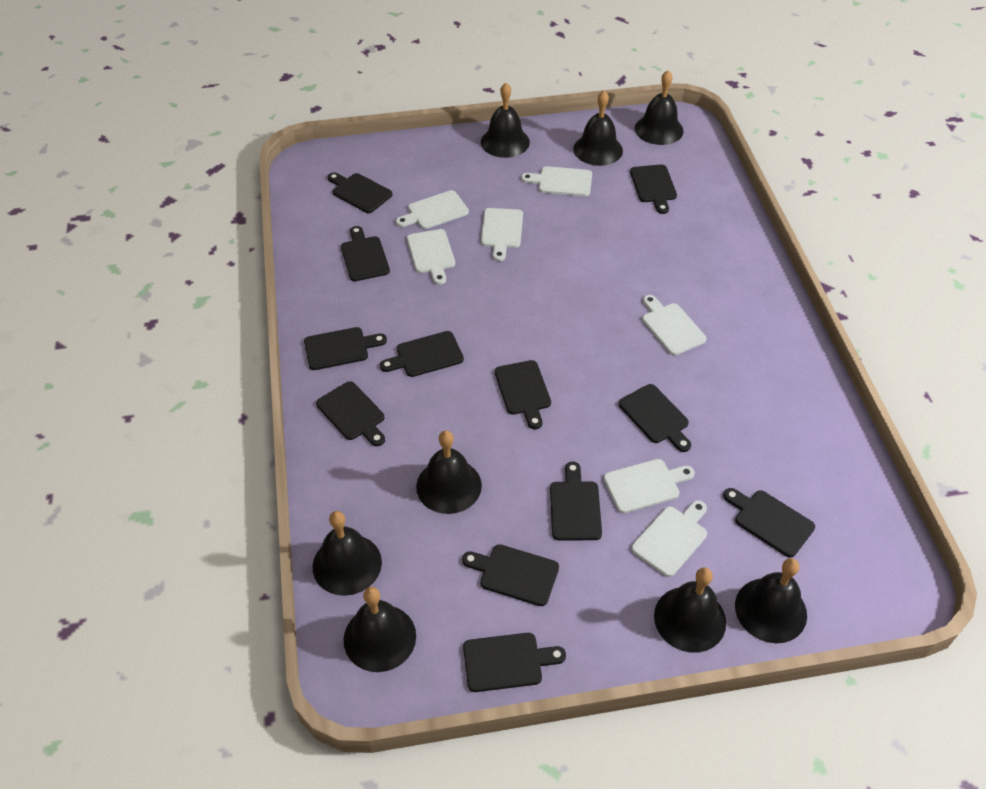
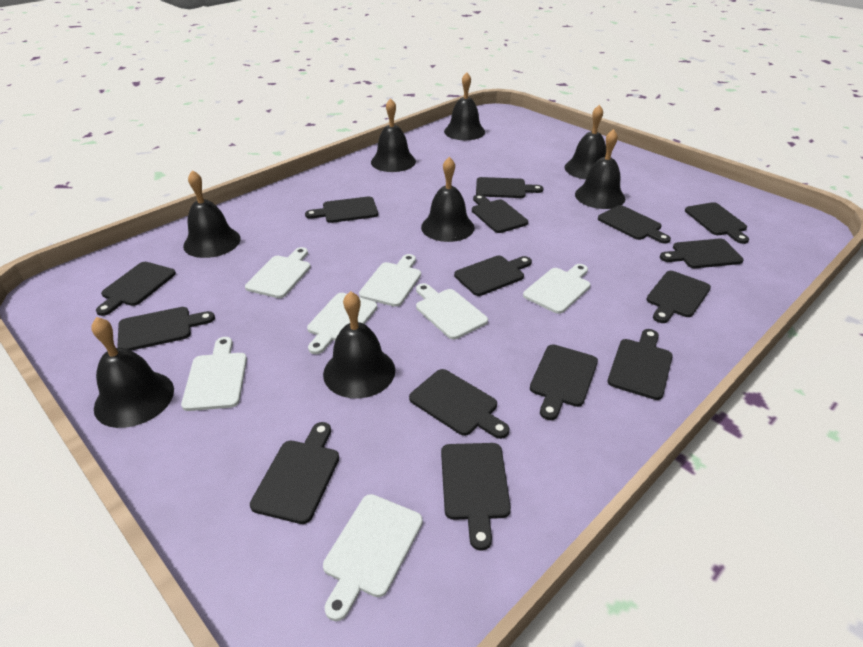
black cutting board: 12 -> 15

